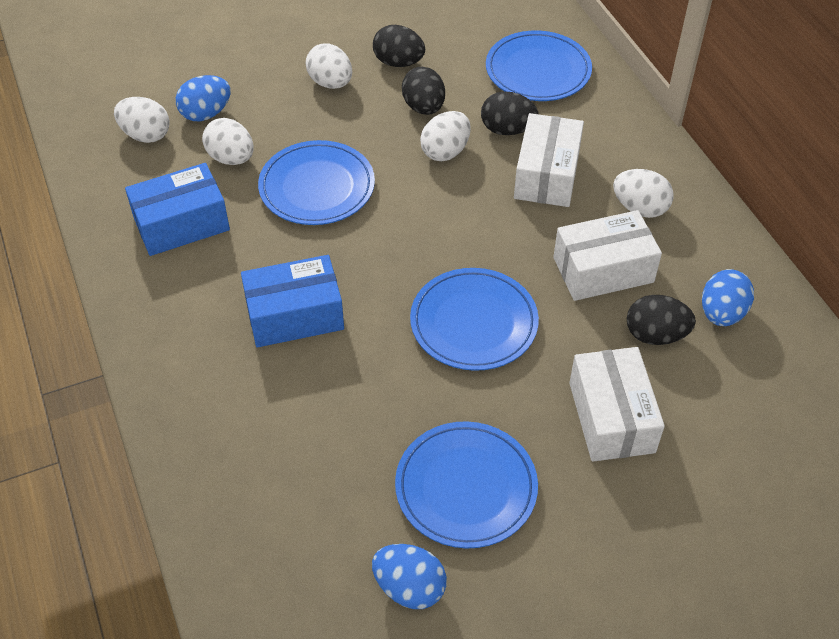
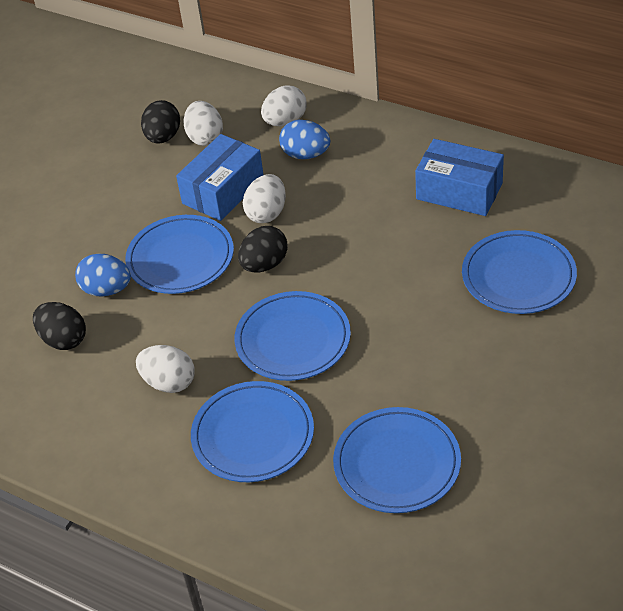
black egg: 4 -> 3
blue egg: 3 -> 2
blue plate: 4 -> 5
white box: 3 -> 0
white egg: 5 -> 4

